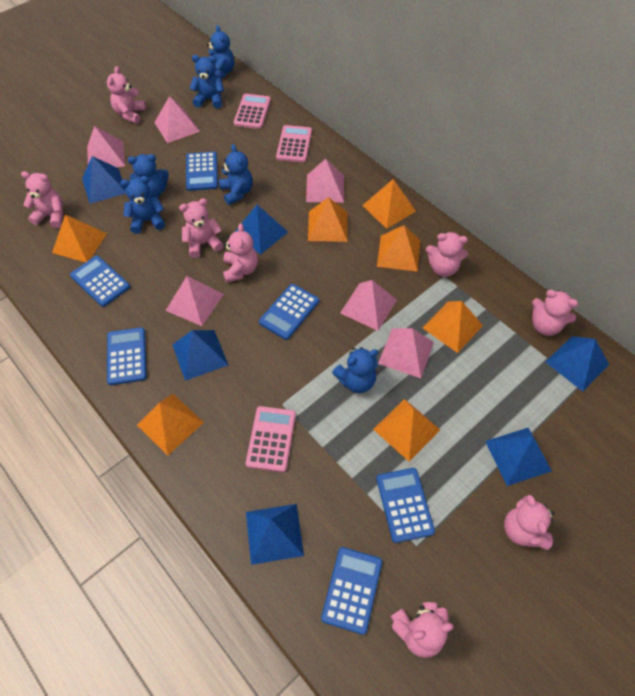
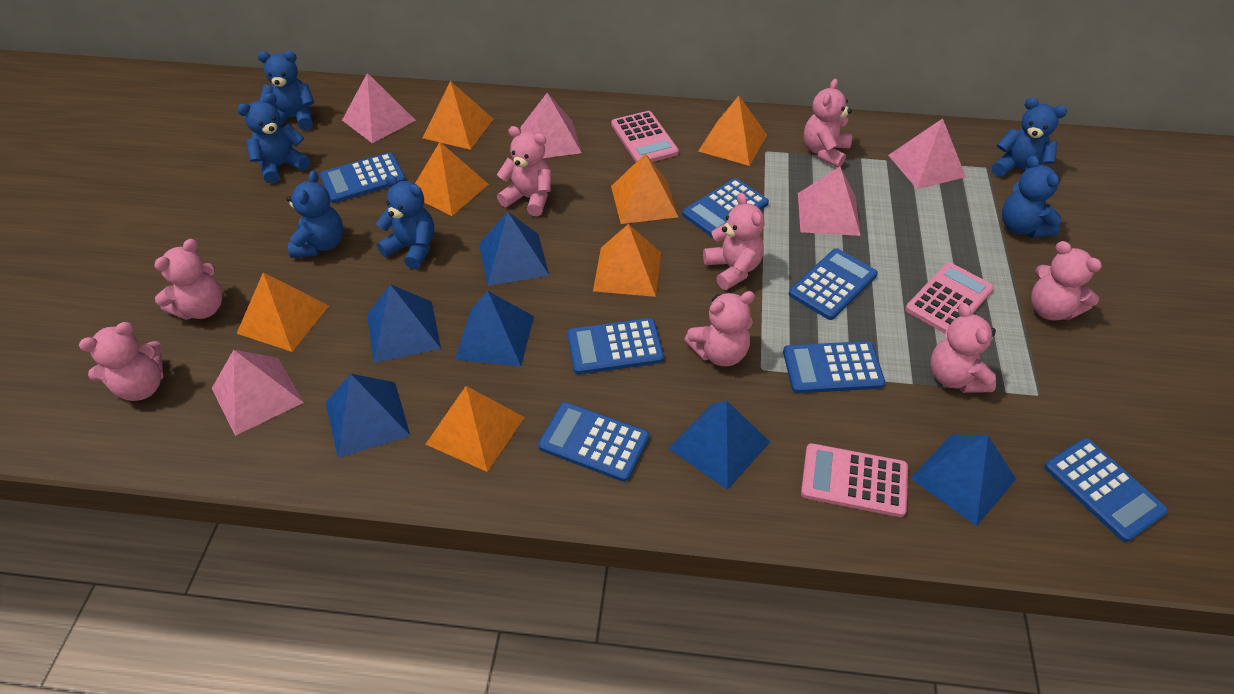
blue calculator: 6 -> 7
pink pyramid: 6 -> 5

